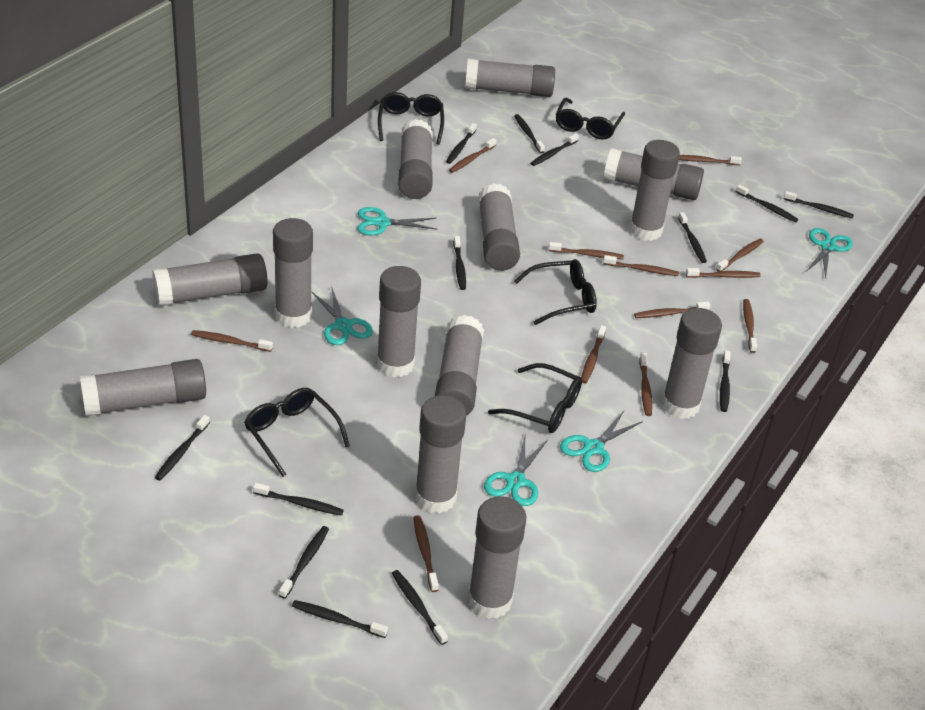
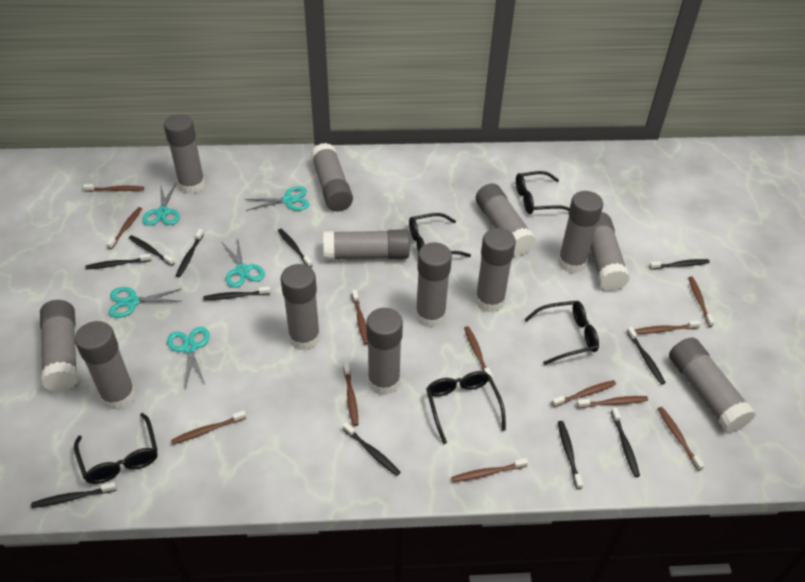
black toothbrush: 13 -> 11

